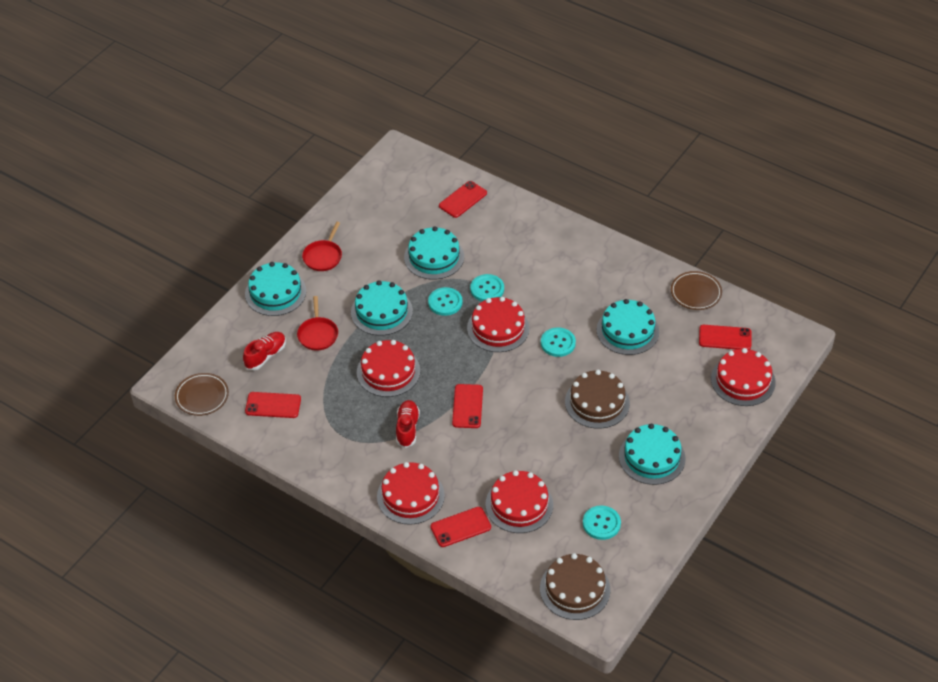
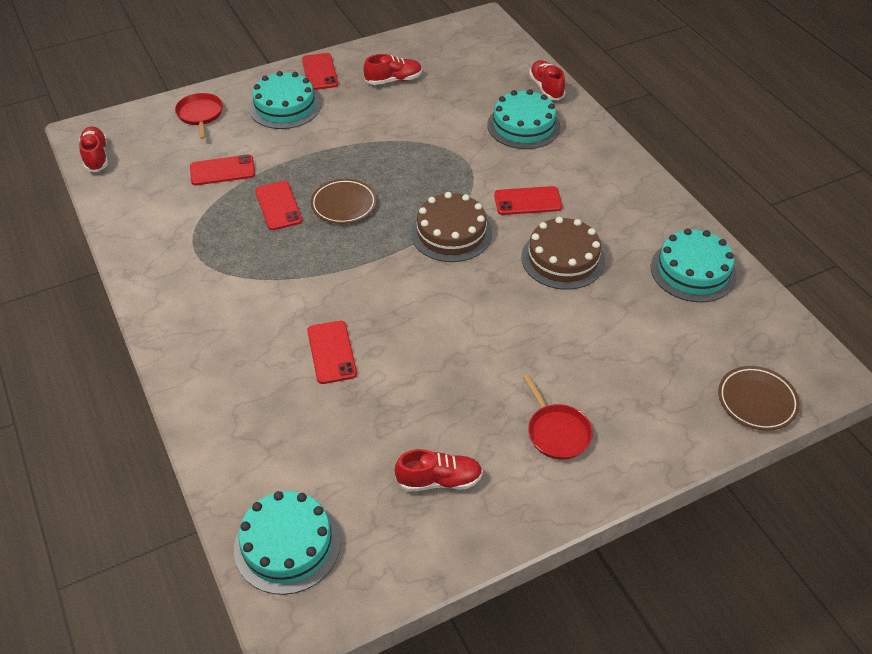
red cake: 5 -> 0
red shoe: 2 -> 4
turquoise button: 4 -> 0
turquoise cake: 5 -> 4

